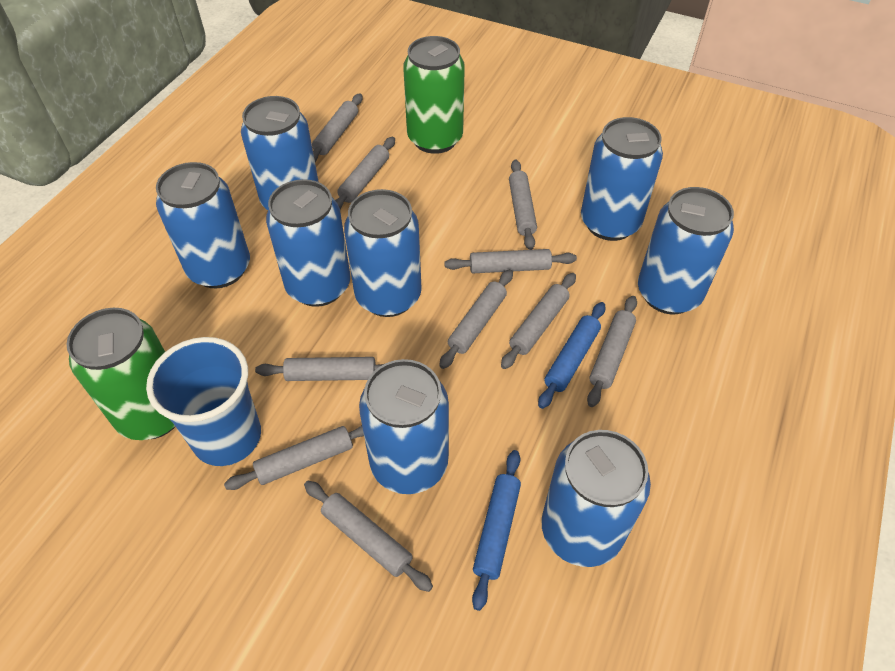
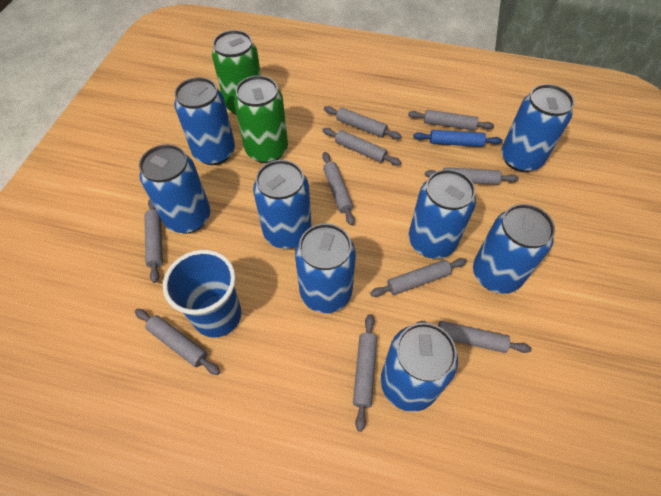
blue rolling pin: 2 -> 1

